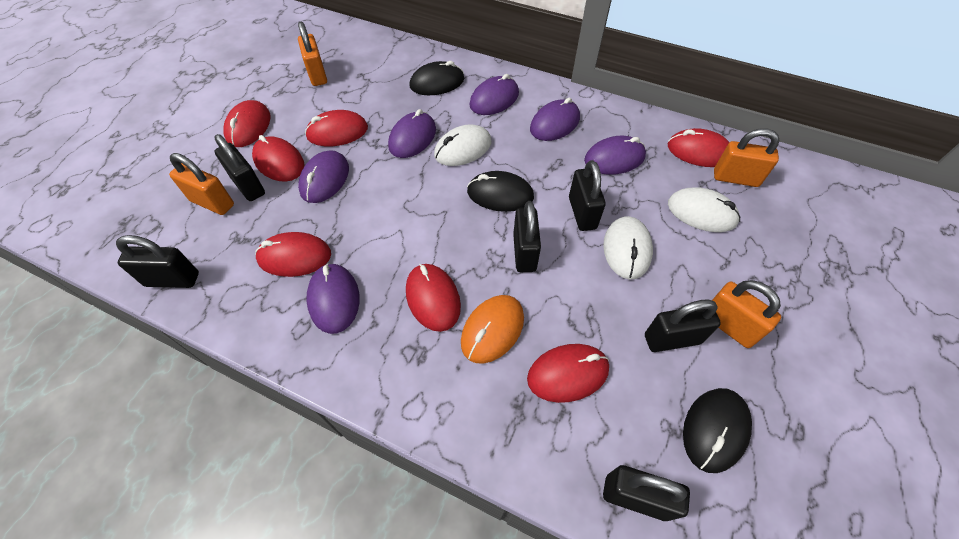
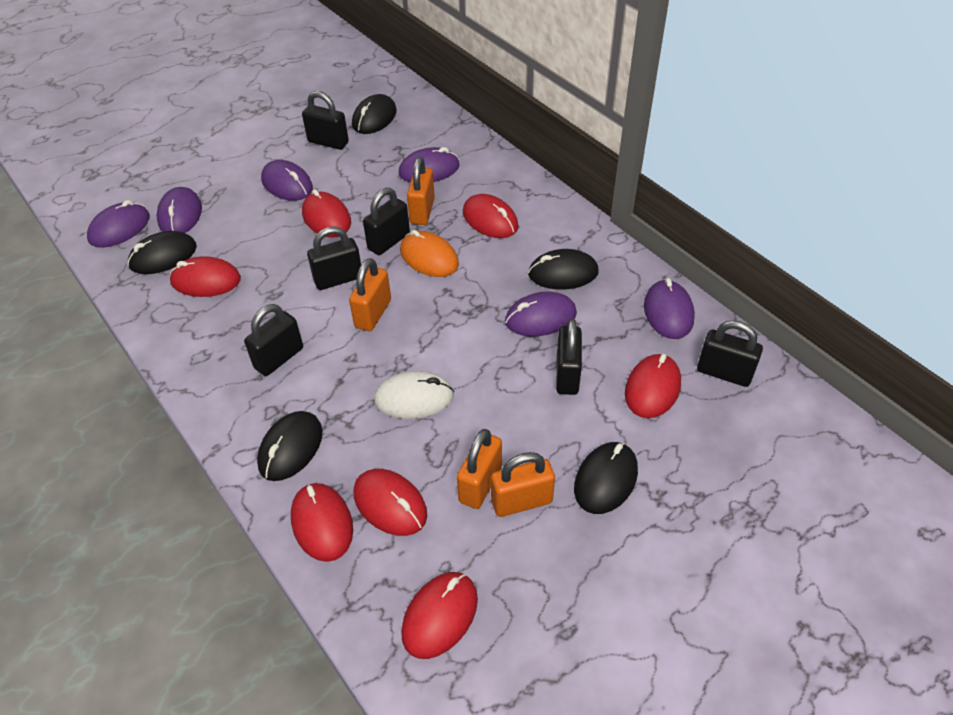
black mouse: 3 -> 5
white mouse: 3 -> 1

